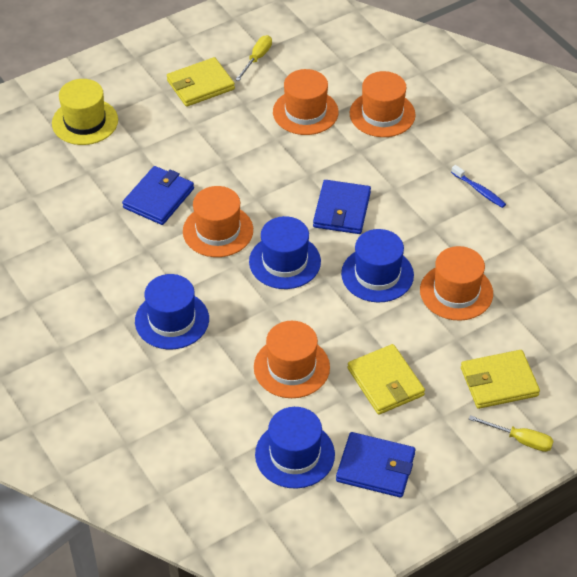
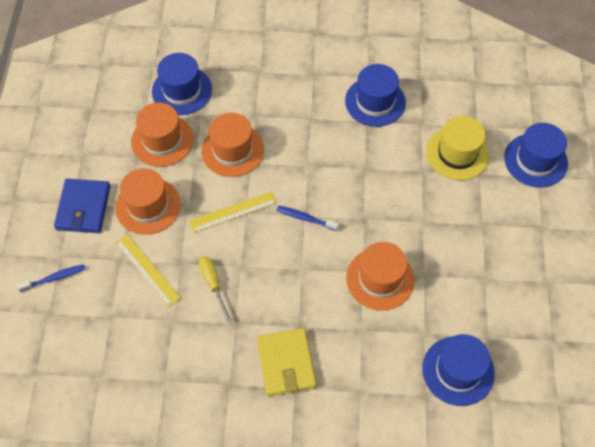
blue toothbrush: 1 -> 2
blue wallet: 3 -> 1
orange hat: 5 -> 4
yellow ruler: 0 -> 2
yellow screwdriver: 2 -> 1
yellow wallet: 3 -> 1

